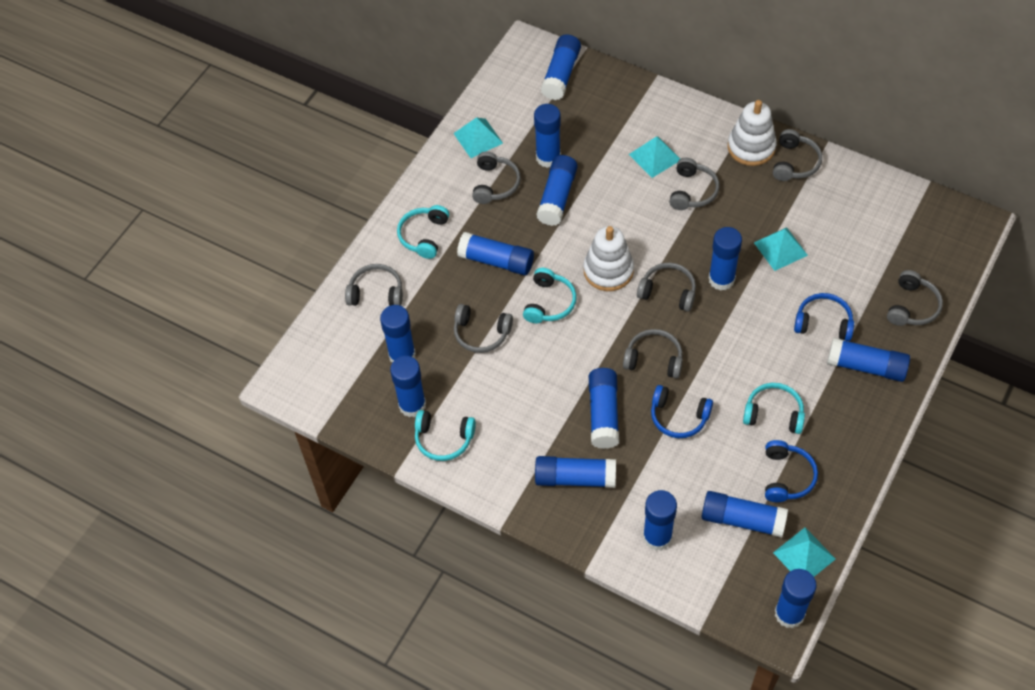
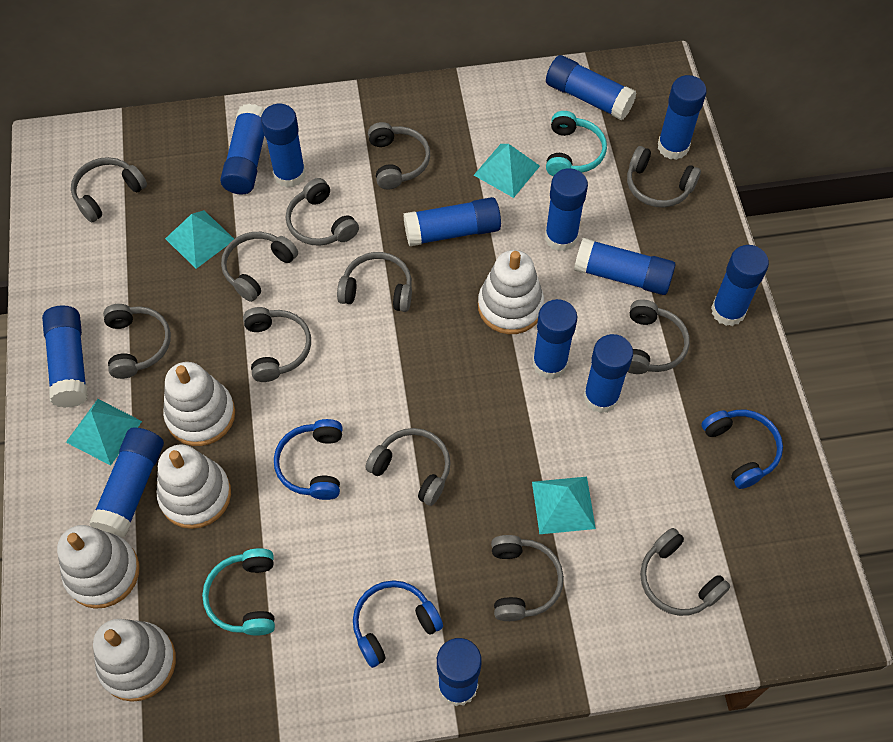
grey headphones: 8 -> 12
turquoise headphones: 4 -> 2
white stacking toy: 2 -> 5

